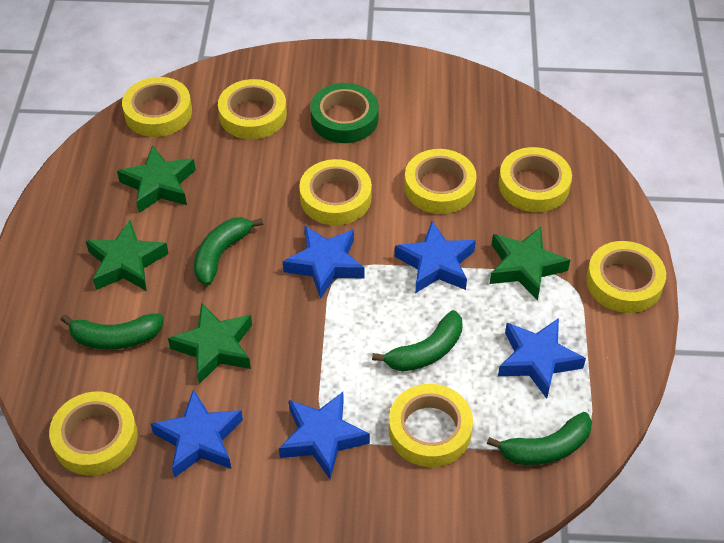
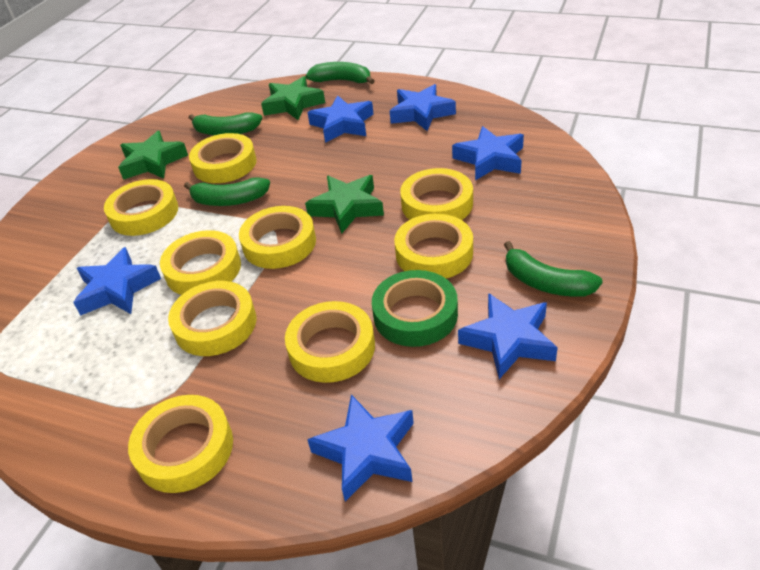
blue star: 5 -> 6
green star: 4 -> 3
yellow tape: 8 -> 9

